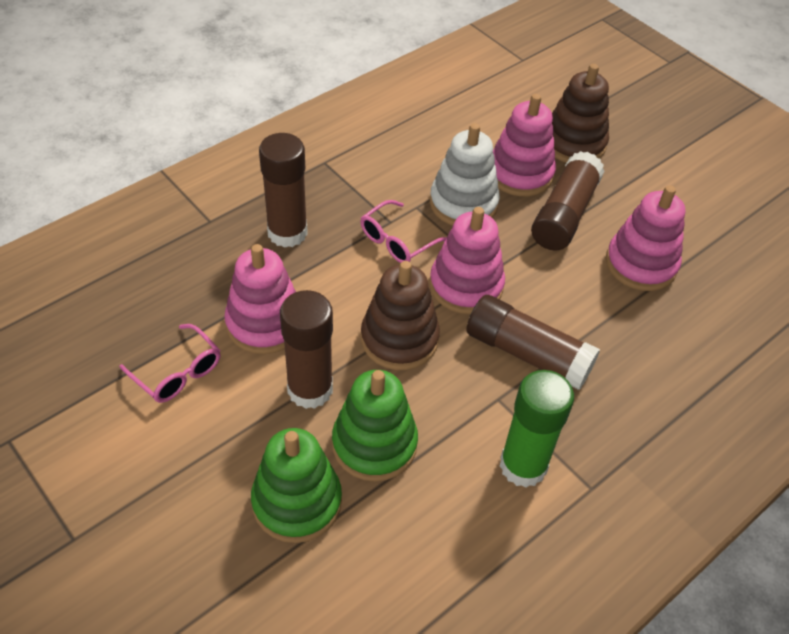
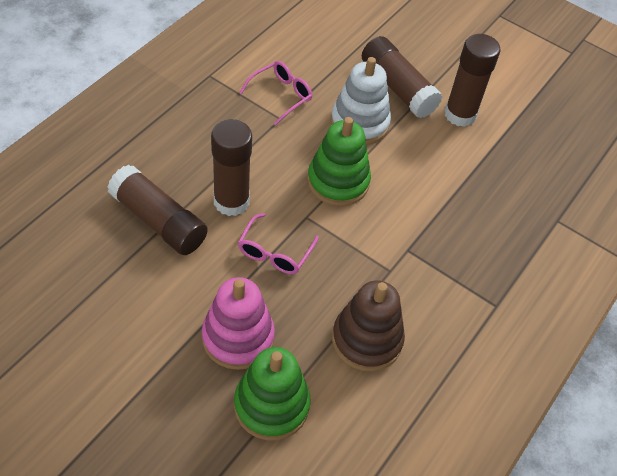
brown stacking toy: 2 -> 1
green glue stick: 1 -> 0
pink stacking toy: 4 -> 1

